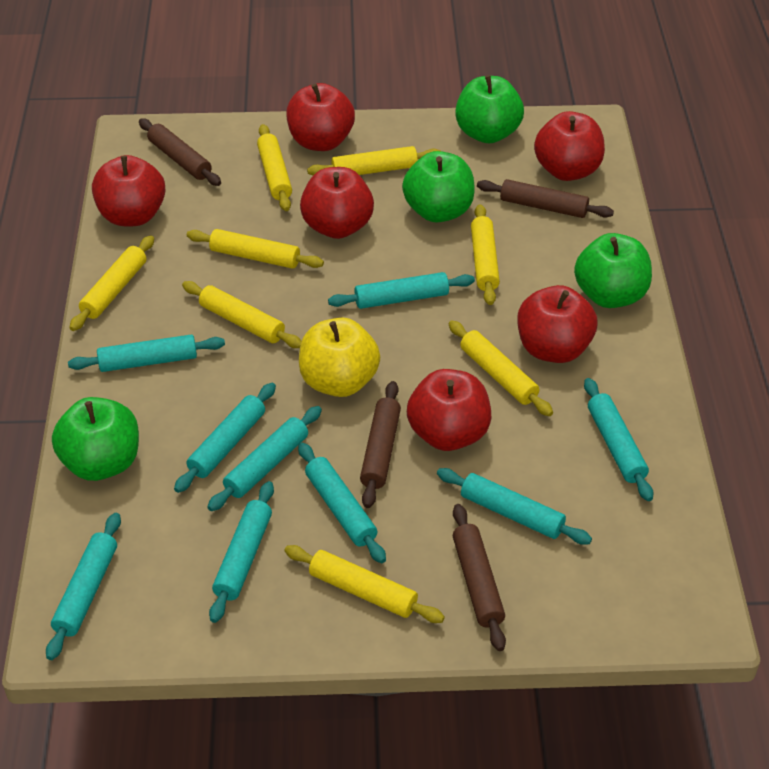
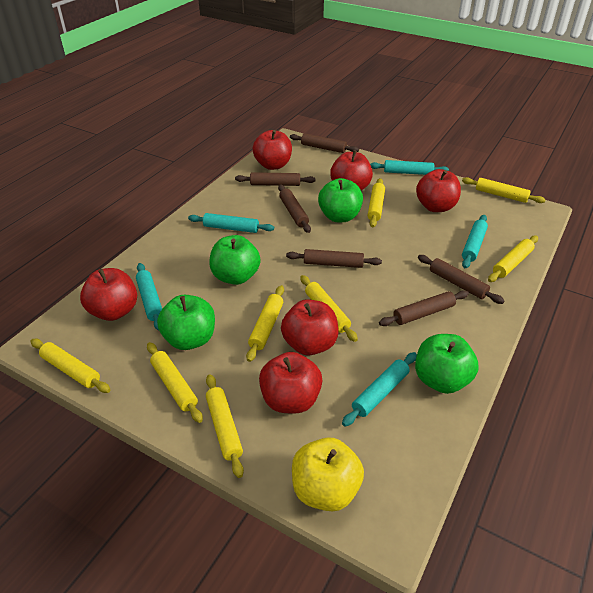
brown rolling pin: 4 -> 6
turquoise rolling pin: 9 -> 5

